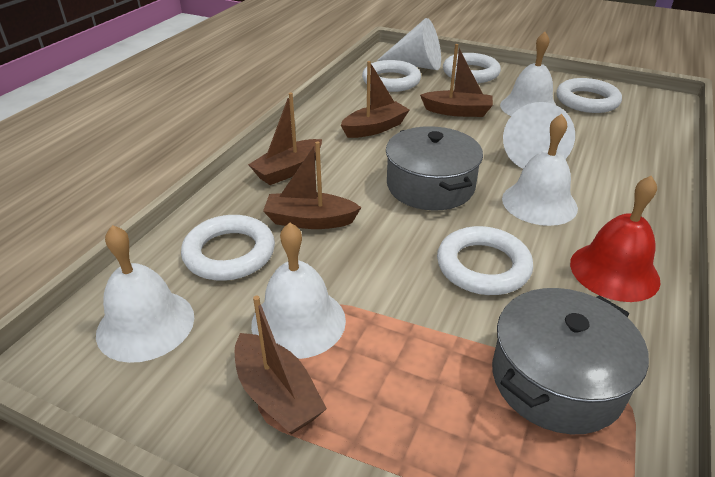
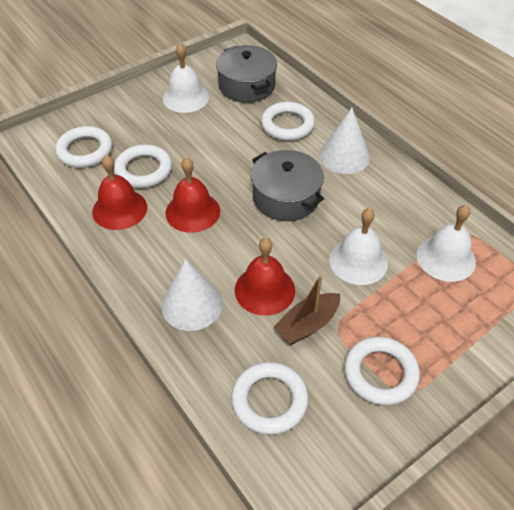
brown boat: 5 -> 1
red bell: 1 -> 3
white bell: 4 -> 3

